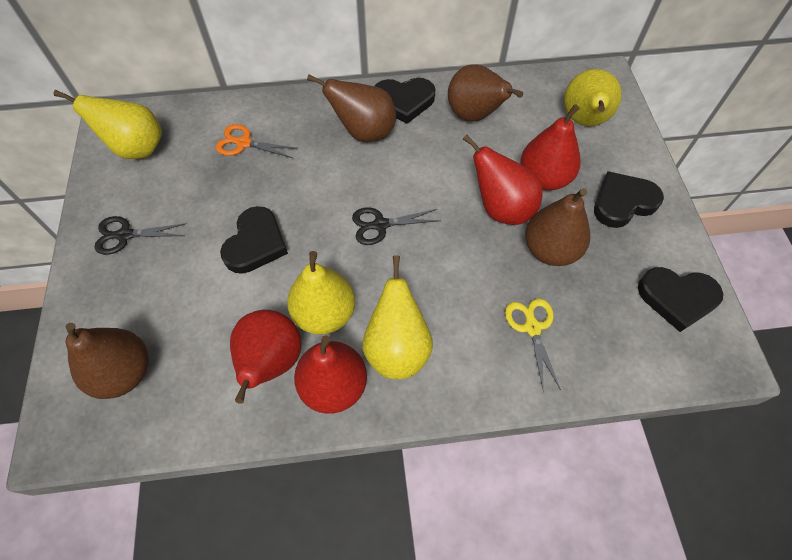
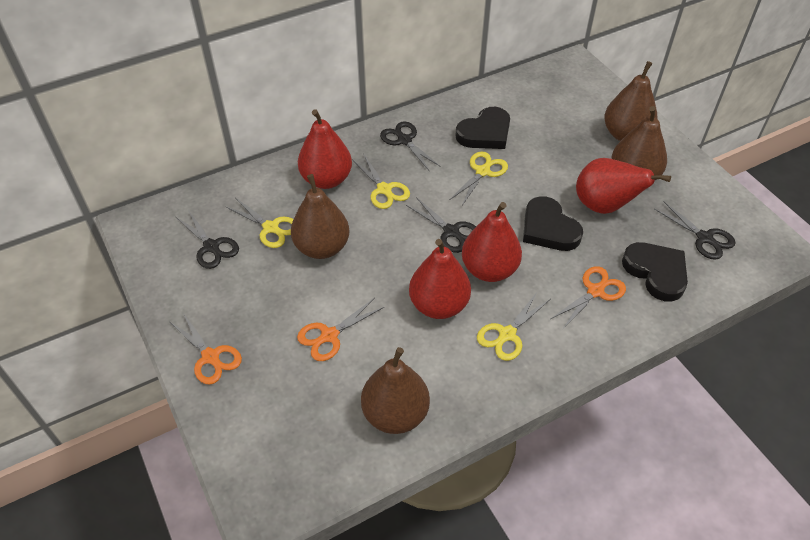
black heart: 4 -> 3
black scissors: 2 -> 4
orange scissors: 1 -> 3
yellow pear: 4 -> 0
yellow scissors: 1 -> 4

